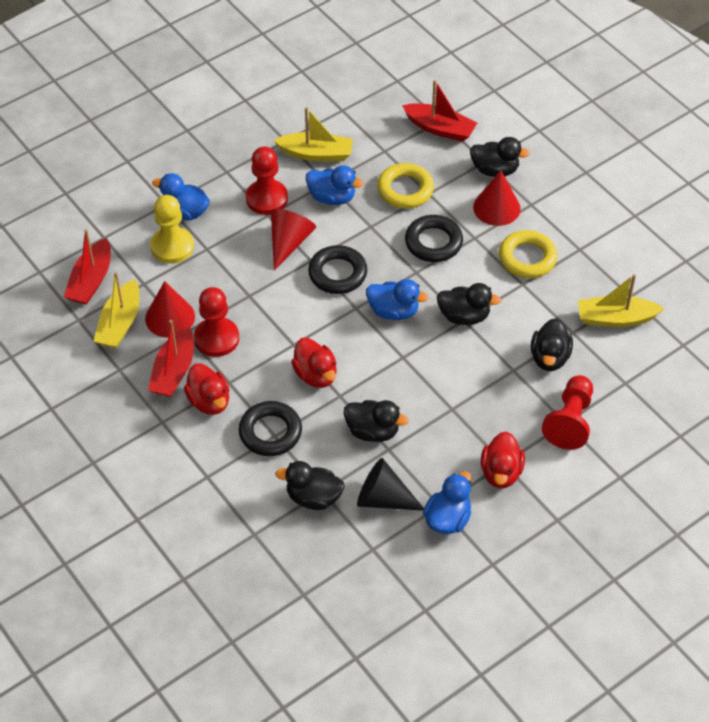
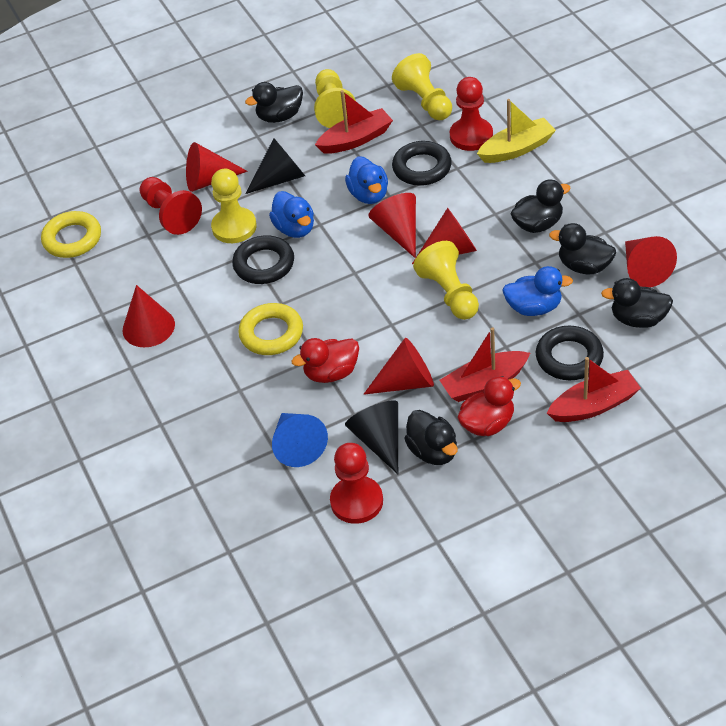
black cone: 1 -> 2
blue cone: 0 -> 1
blue duck: 4 -> 3
red cone: 3 -> 6
red duck: 3 -> 2
yellow boat: 3 -> 1
yellow pawn: 1 -> 4

